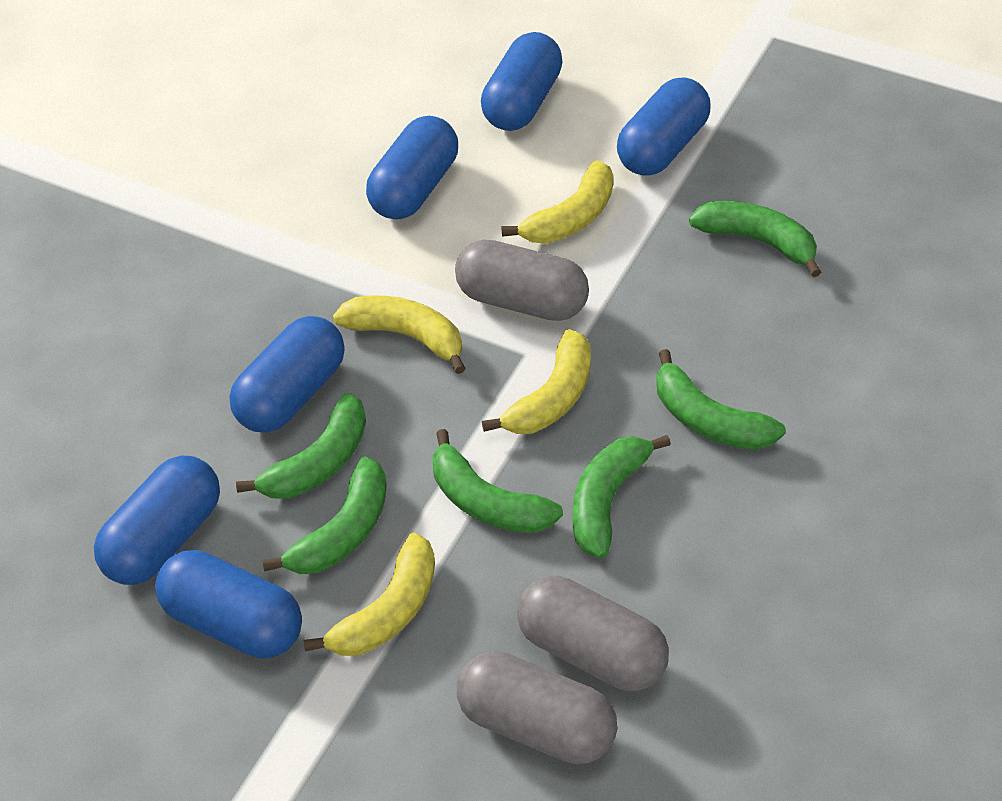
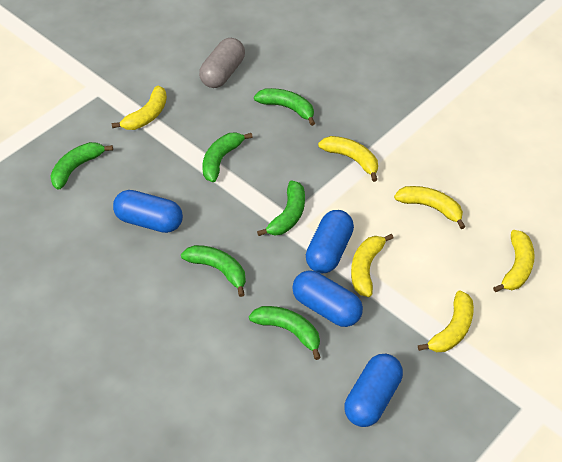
blue capsule: 6 -> 4
grey capsule: 3 -> 1
yellow banana: 4 -> 6

